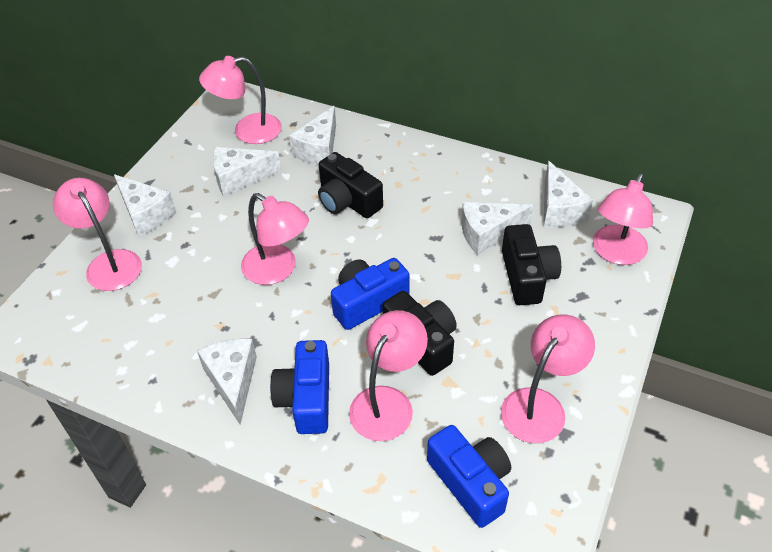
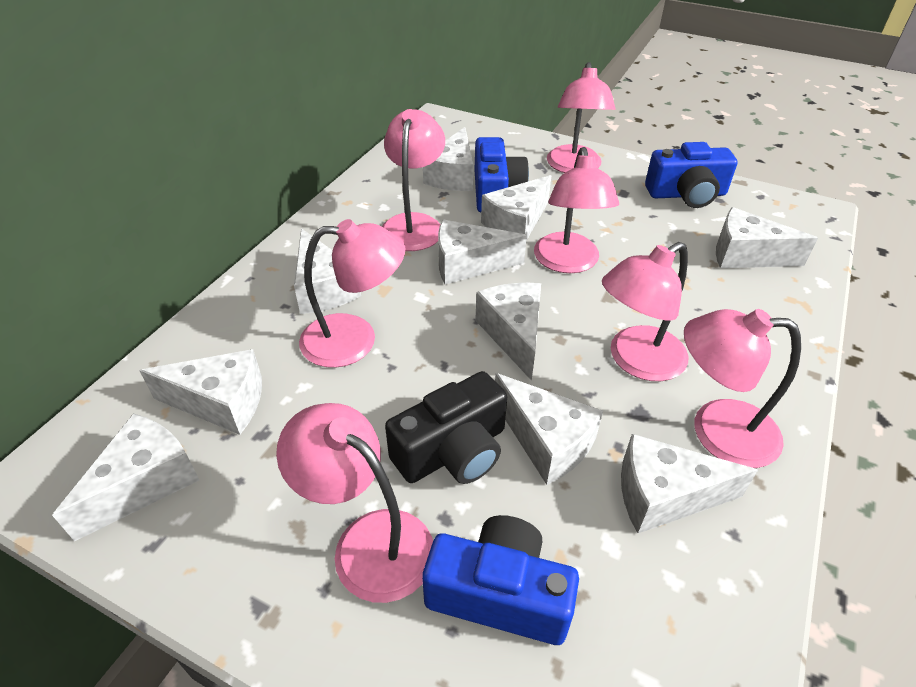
black camera: 3 -> 1
pink lamp: 6 -> 7
white cheese: 6 -> 10

